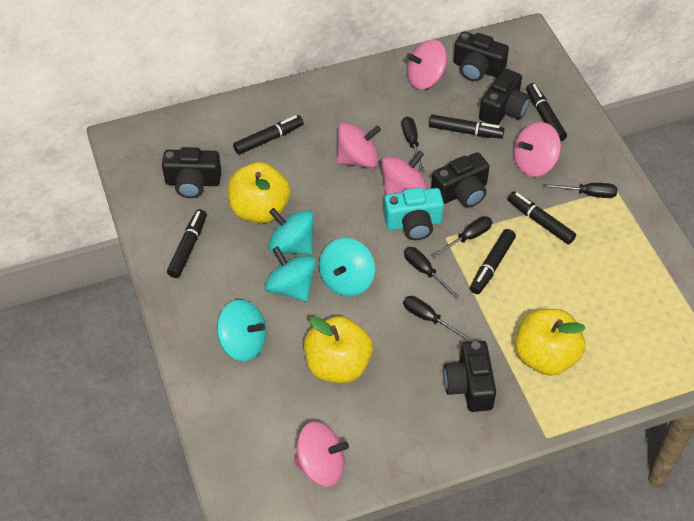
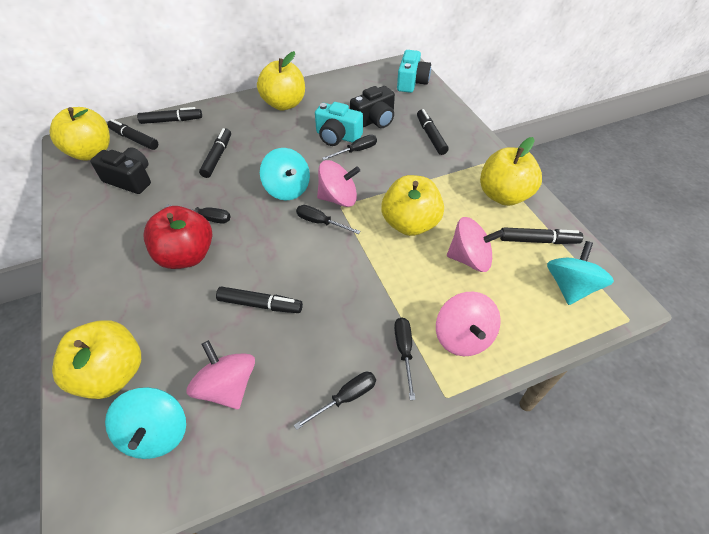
black camera: 5 -> 2
pink spinning top: 5 -> 4
red apple: 0 -> 1
turquoise camera: 1 -> 2
turquoise spinning top: 4 -> 3
yellow apple: 3 -> 5

